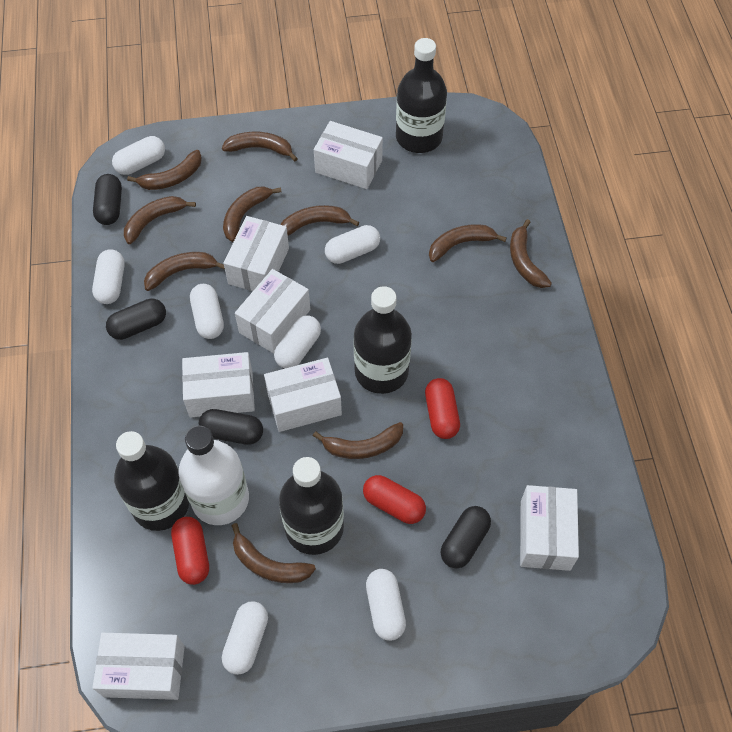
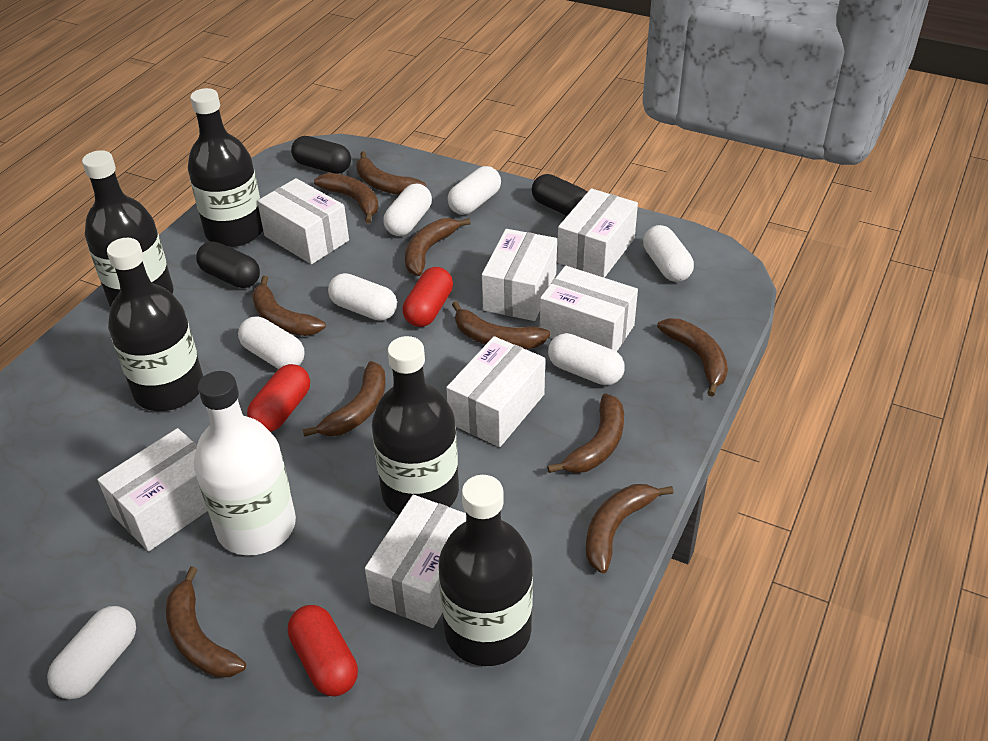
black bottle: 4 -> 5
black capsule: 4 -> 3

